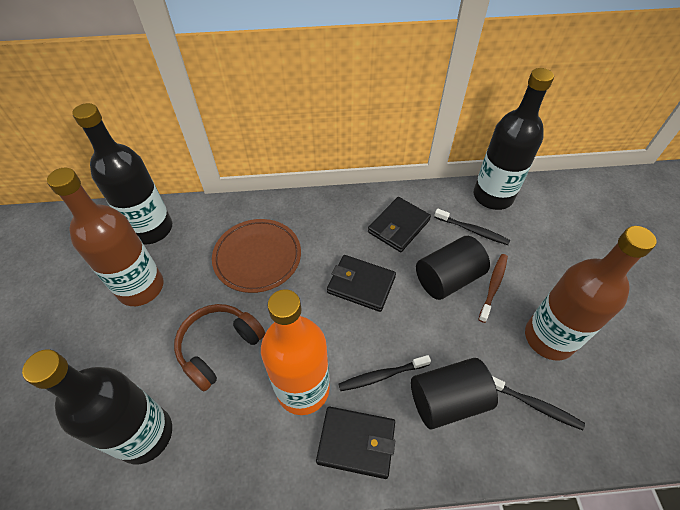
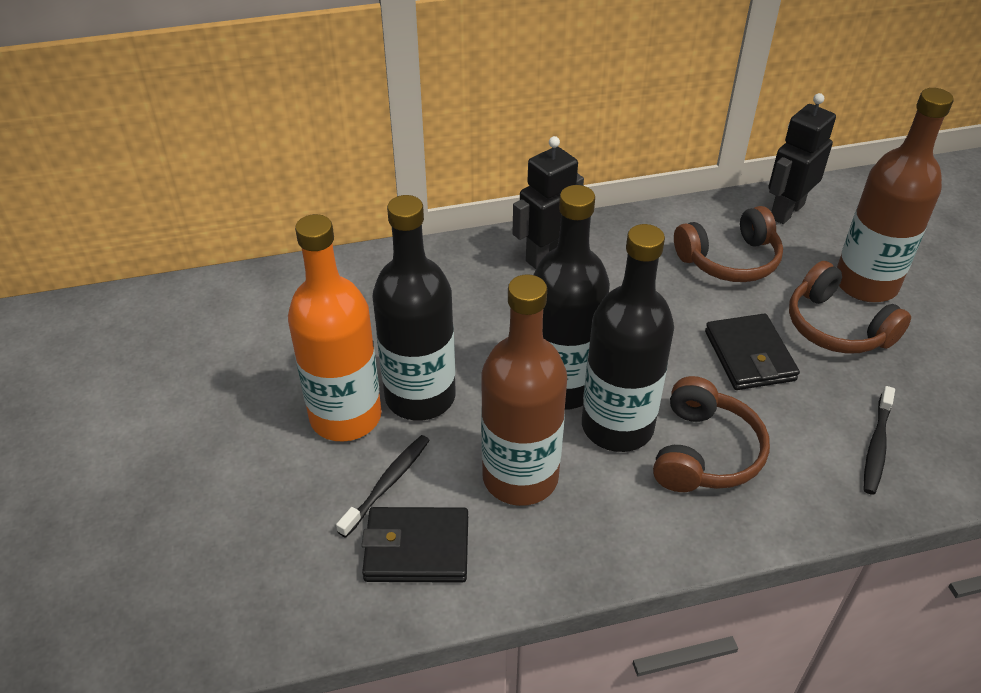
black cylinder: 2 -> 0
black robot: 0 -> 2
black toothbrush: 3 -> 2
black wallet: 3 -> 2
brown headphones: 1 -> 3
brown plate: 1 -> 0
brown toothbrush: 1 -> 0

